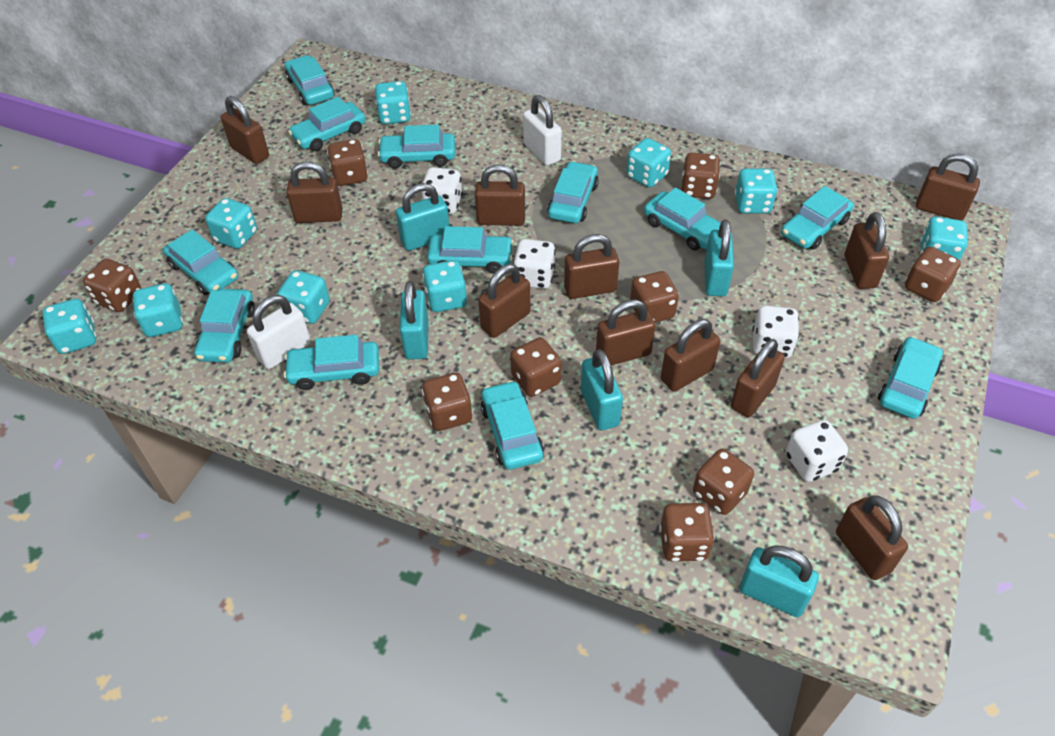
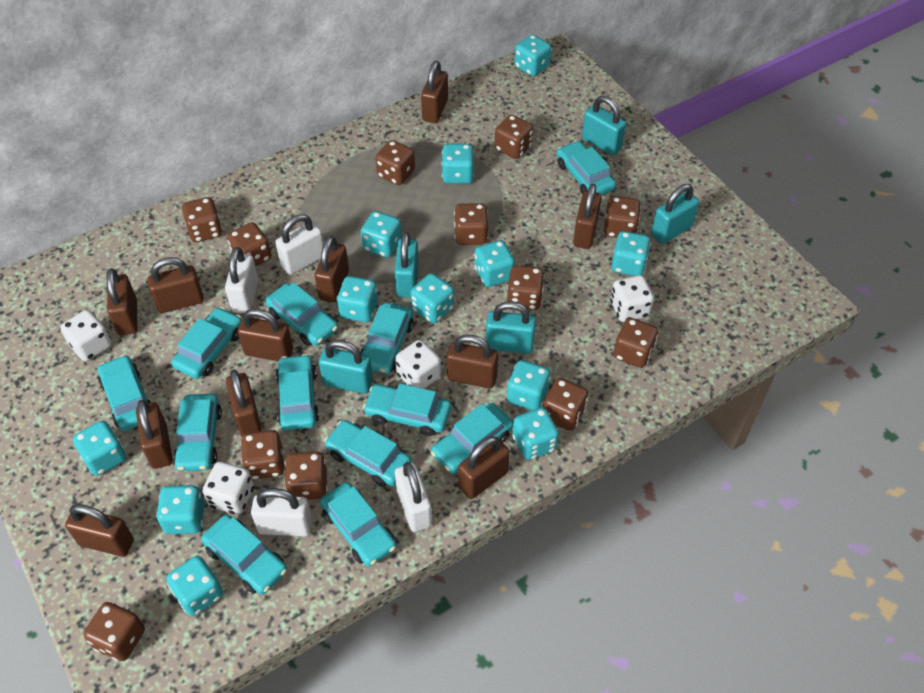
brown dice: 9 -> 12
turquoise dice: 9 -> 12
white padlock: 2 -> 4

